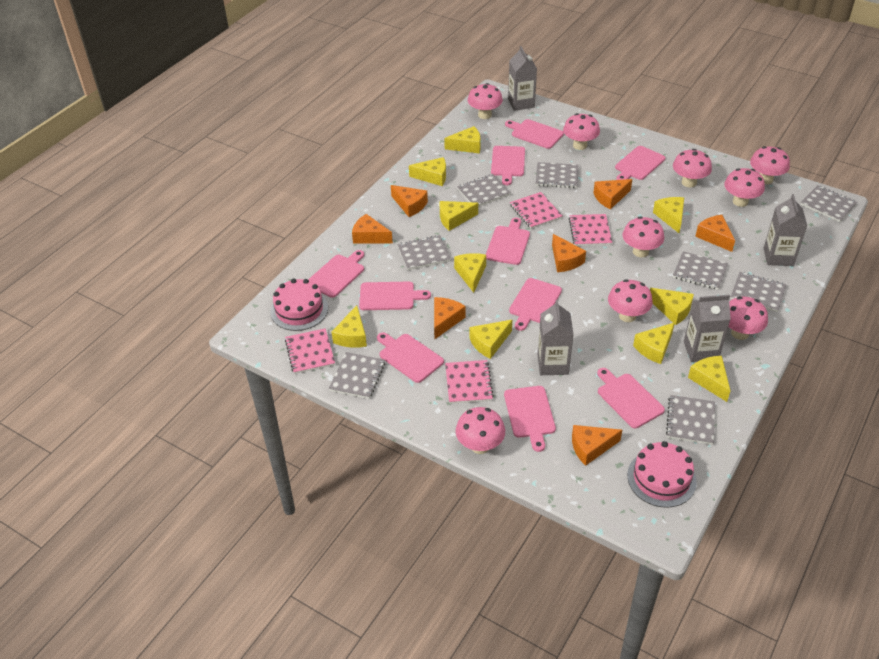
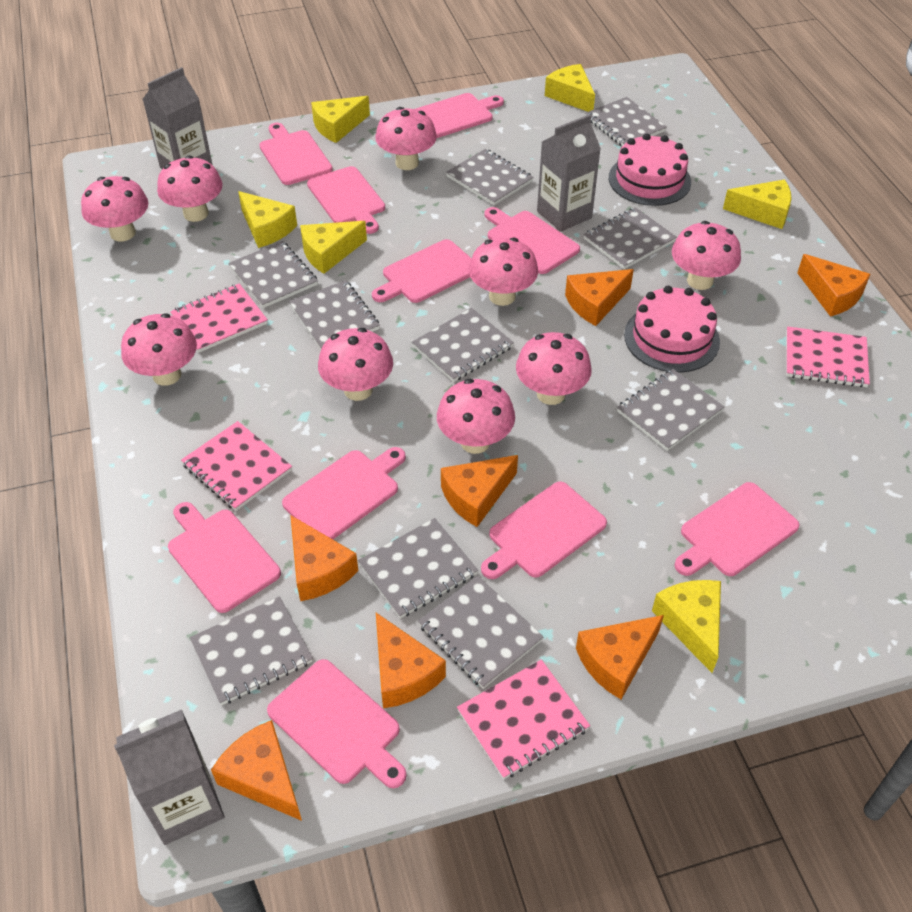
grey carton: 4 -> 3
grey notebook: 8 -> 10
yellow cheese: 10 -> 6

